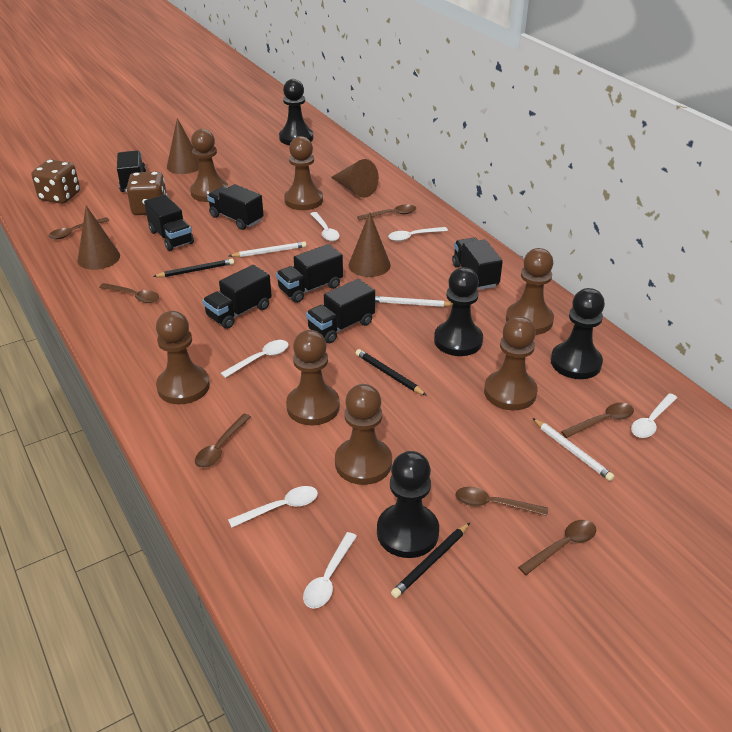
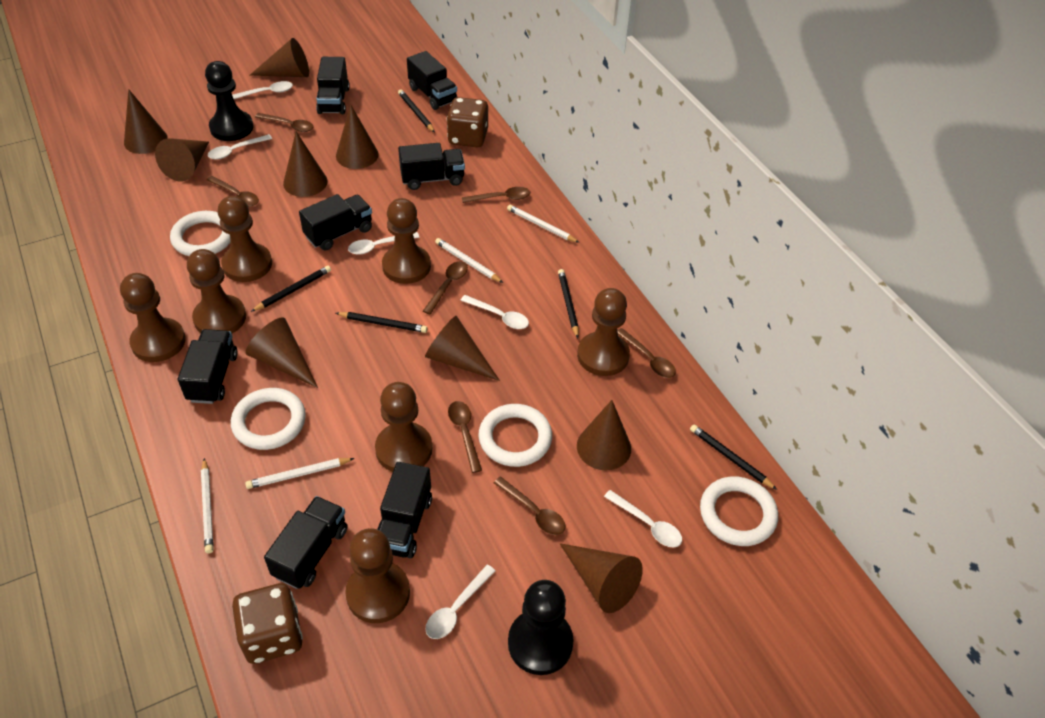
black pawn: 4 -> 2
black pencil: 3 -> 5
brown cone: 4 -> 9
white pencil: 3 -> 4
white ring: 0 -> 4

